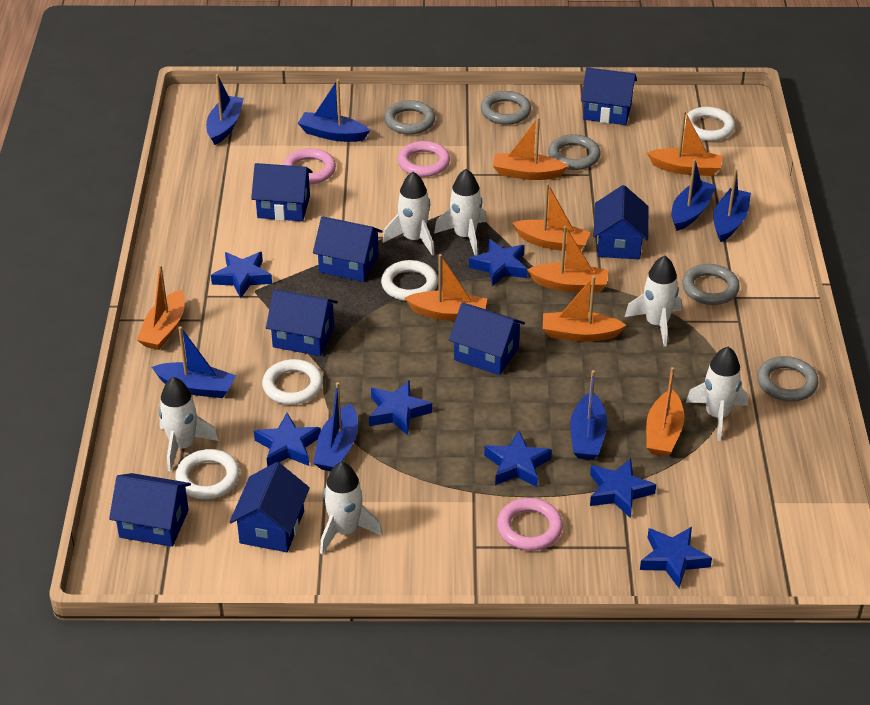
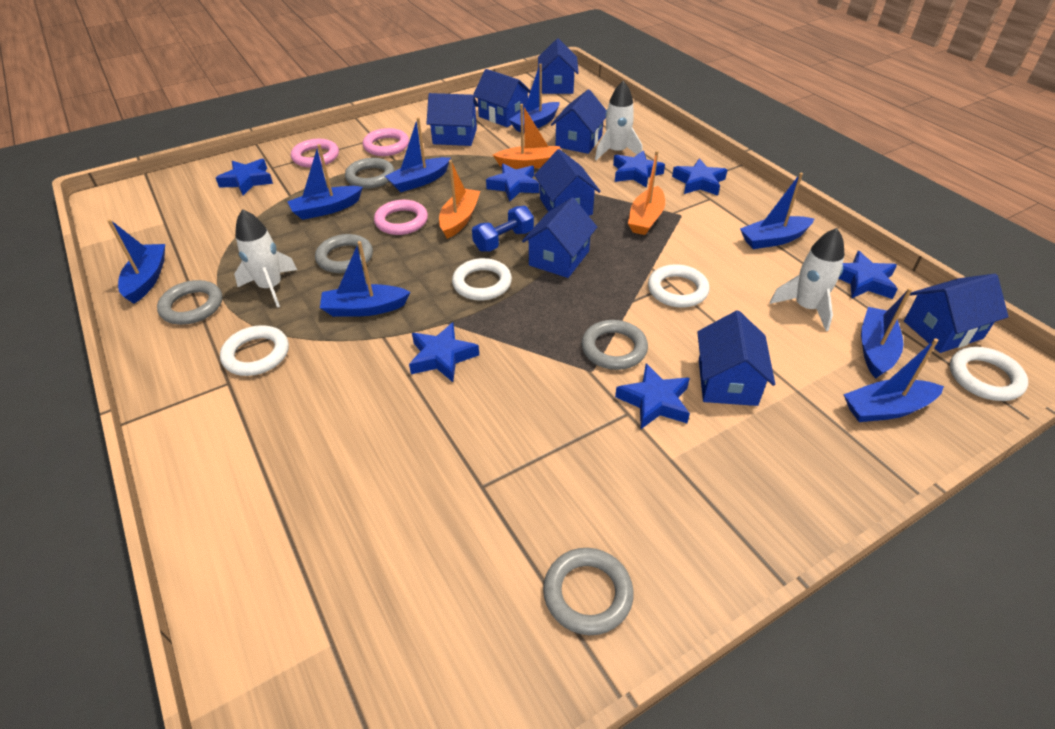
blue boat: 7 -> 8
blue dumbbell: 0 -> 1
orange boat: 8 -> 3
white rocket: 6 -> 3

